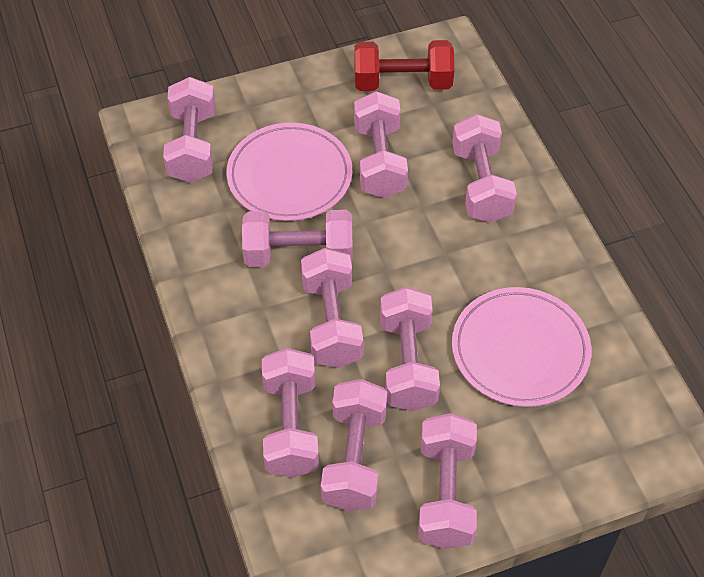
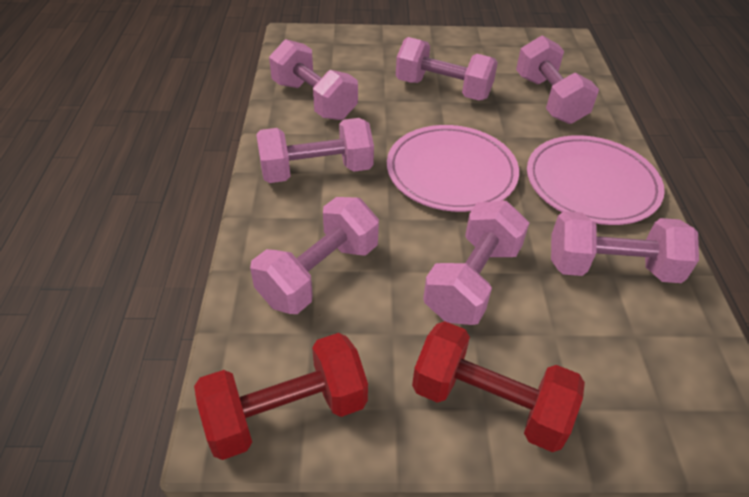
pink dumbbell: 9 -> 7
red dumbbell: 1 -> 2

